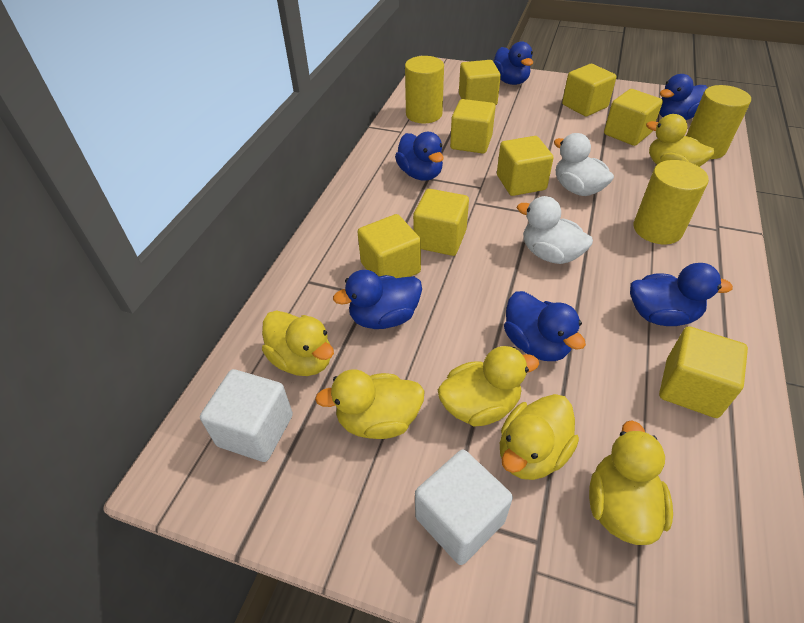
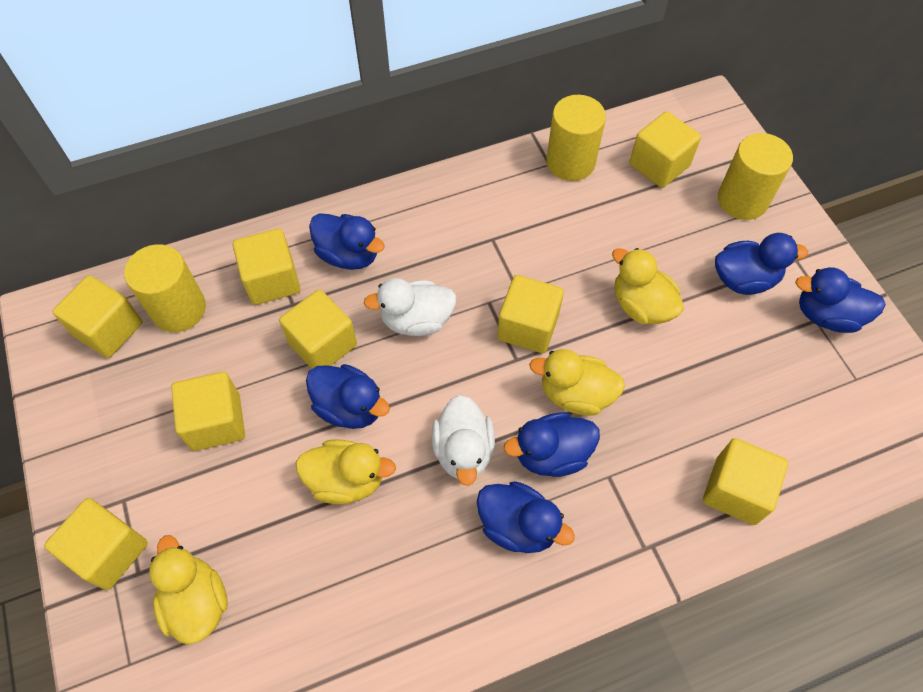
white cube: 2 -> 0
yellow duck: 6 -> 4

